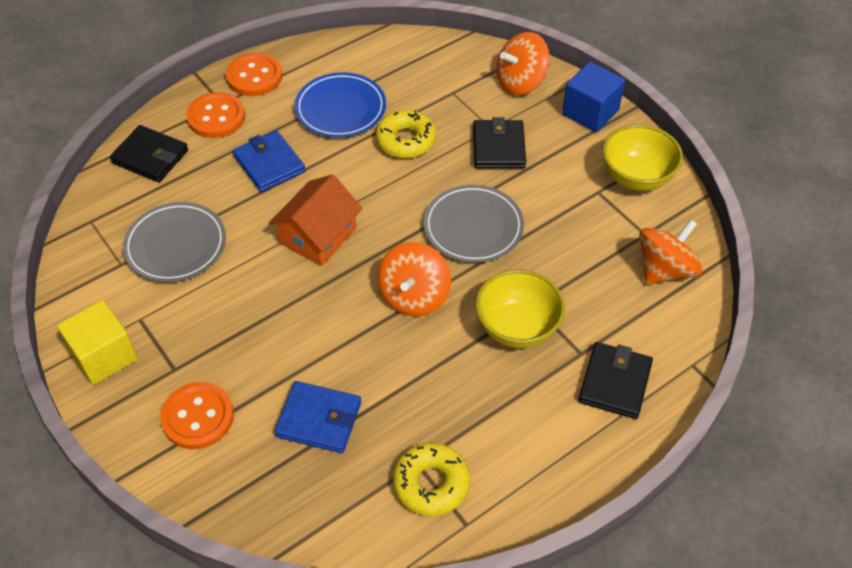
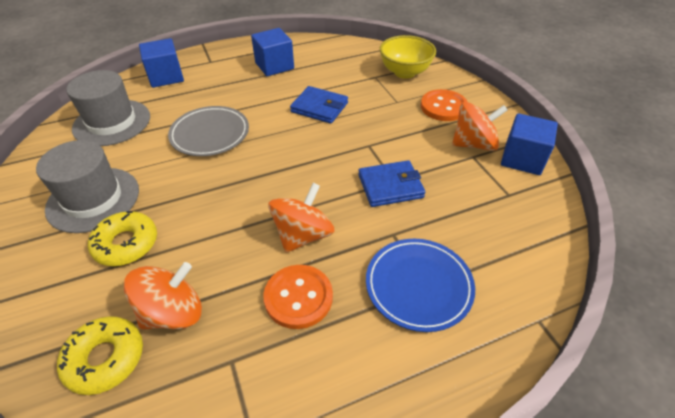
black wallet: 3 -> 0
blue cube: 1 -> 3
grey hat: 0 -> 2
grey plate: 2 -> 1
orange button: 3 -> 2
orange house: 1 -> 0
yellow bowl: 2 -> 1
yellow cube: 1 -> 0

